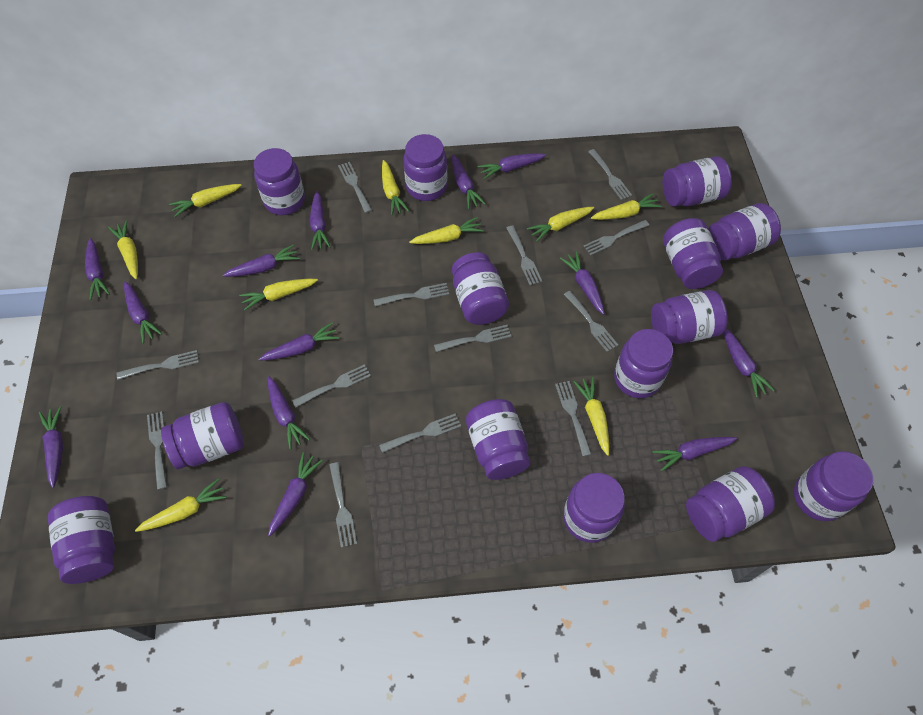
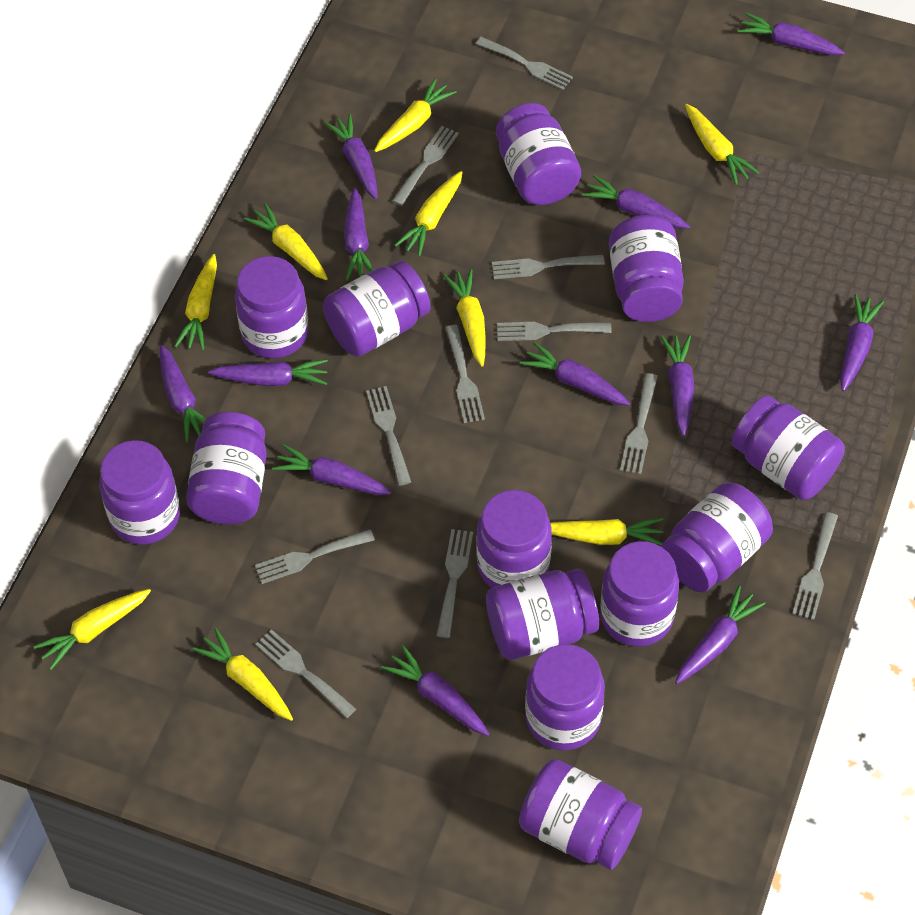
grey fork: 13 -> 11
purple carrot: 13 -> 12
purple jar: 14 -> 13

